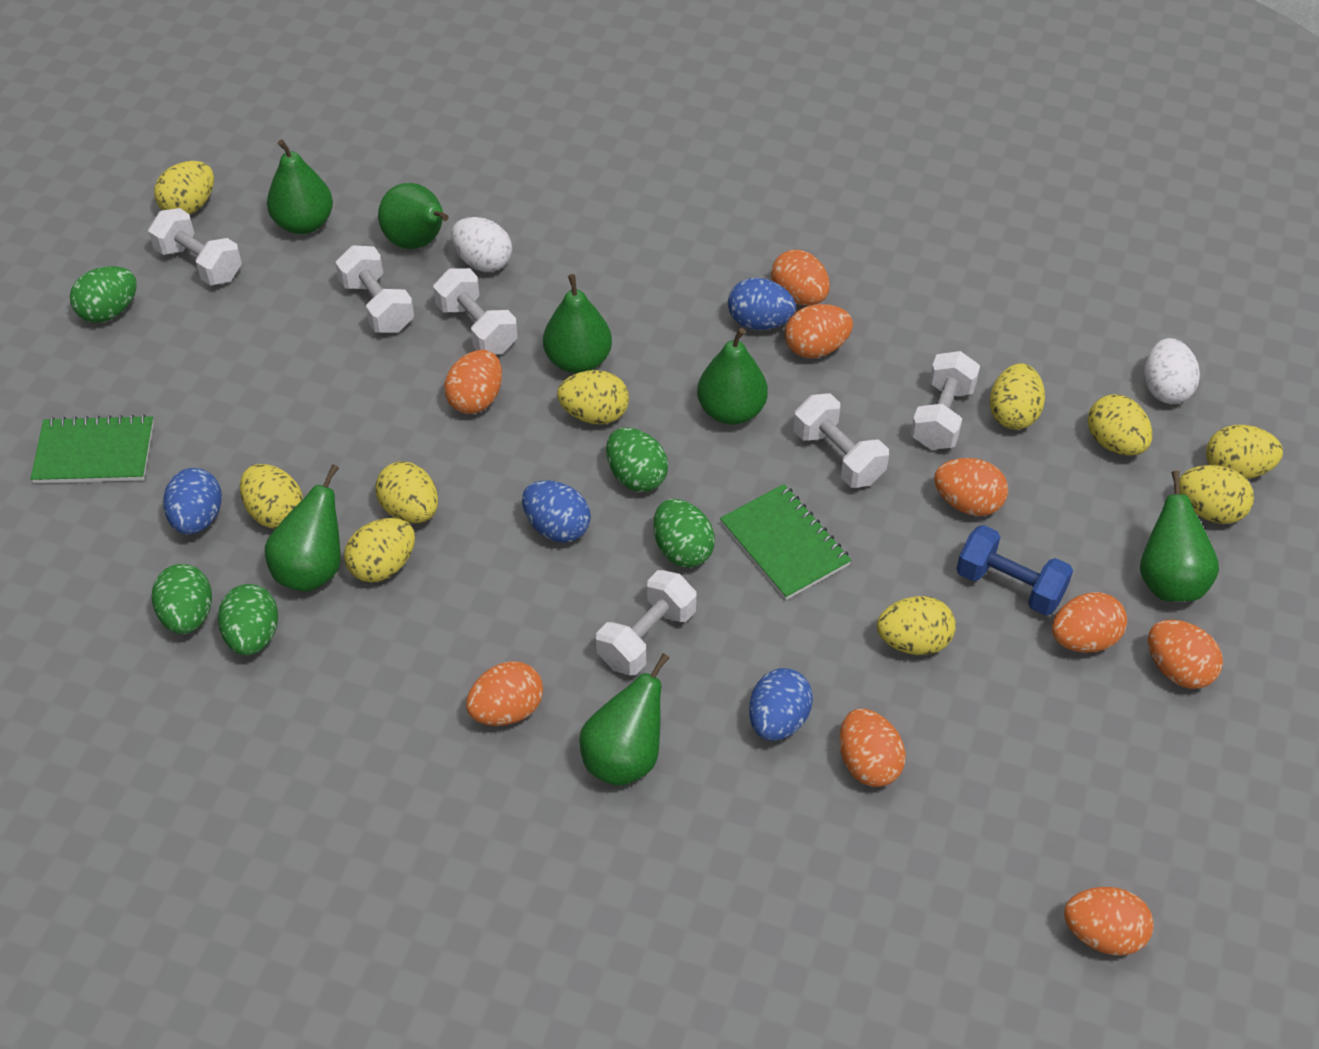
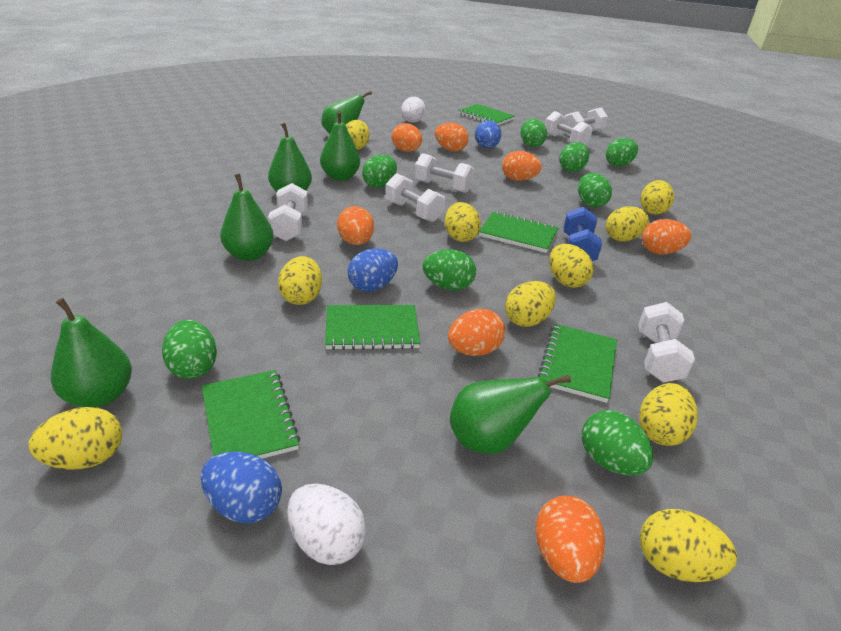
blue egg: 4 -> 3
green egg: 5 -> 8
green notebook: 2 -> 5
green pear: 7 -> 6
orange egg: 9 -> 7

